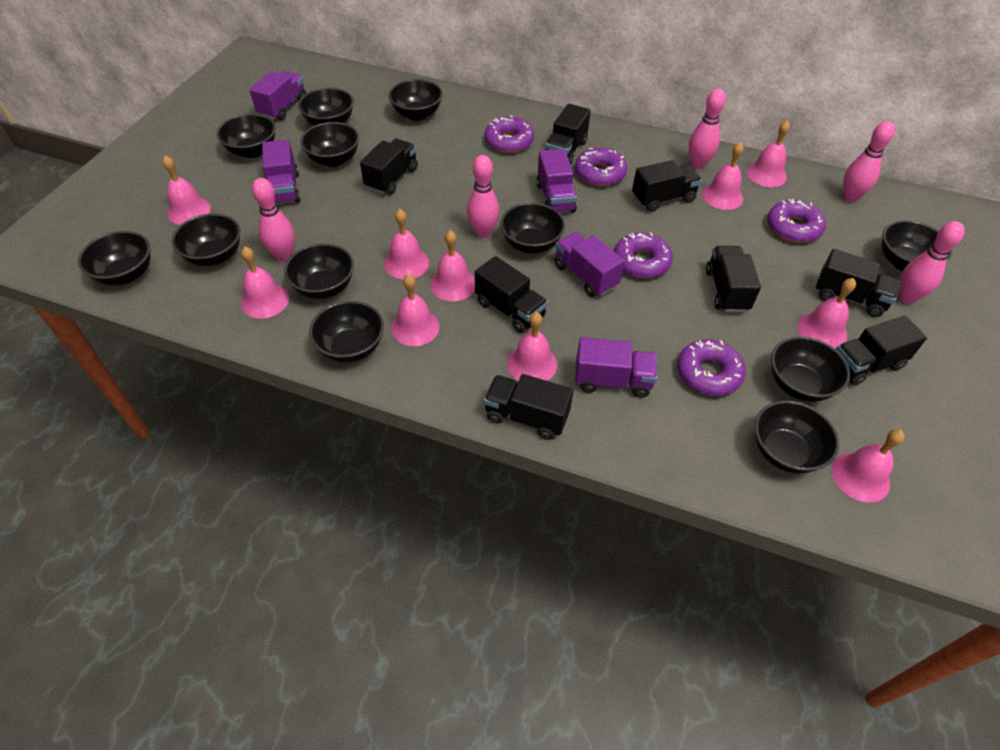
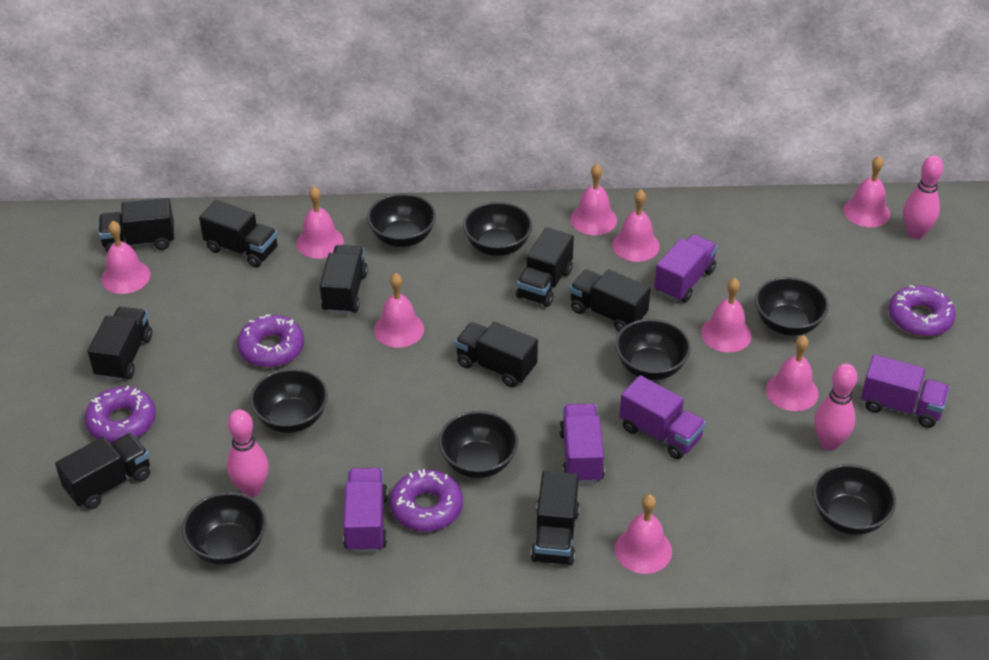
black bowl: 12 -> 8
black truck: 8 -> 9
pink bell: 10 -> 9
pink bowling pin: 5 -> 3
purple donut: 5 -> 4

